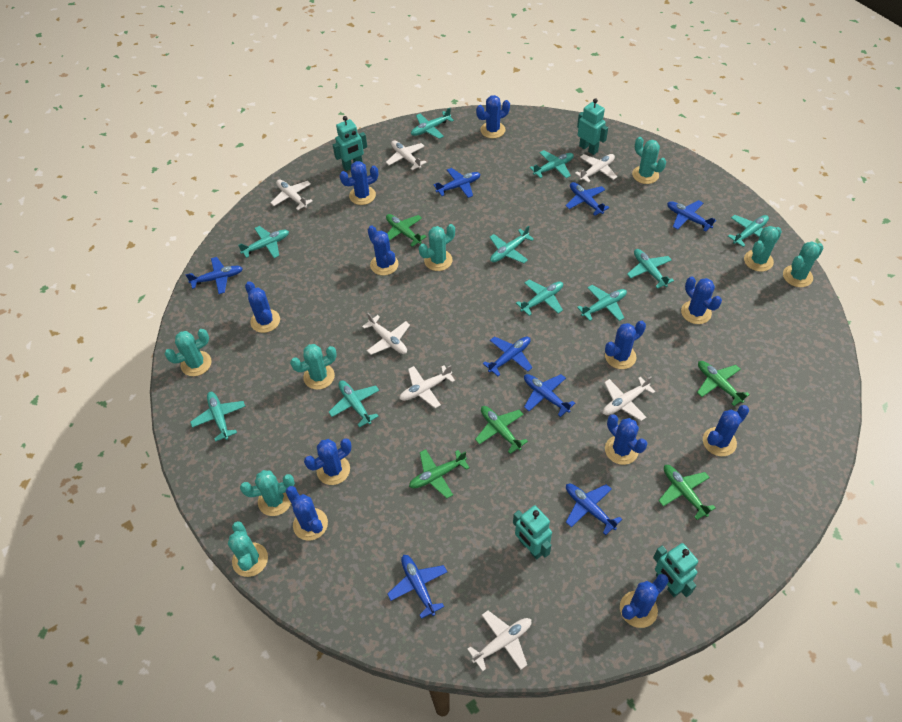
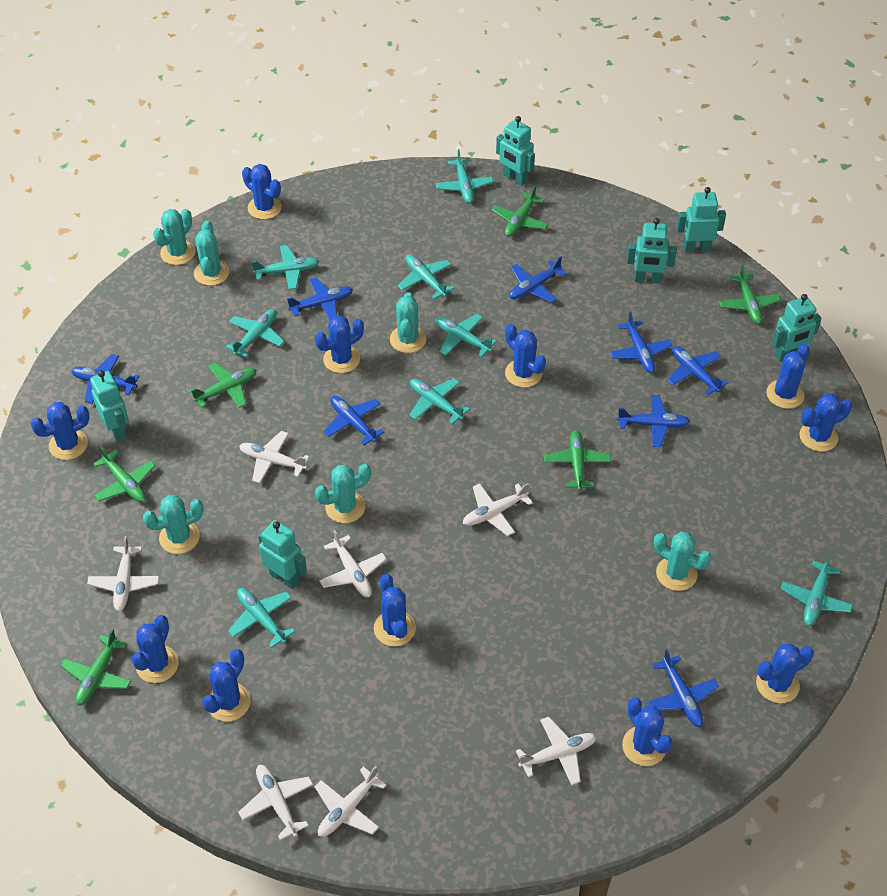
green plane: 5 -> 6
turquoise cactus: 8 -> 6
turquoise plane: 10 -> 8
turquoise robot: 4 -> 6

